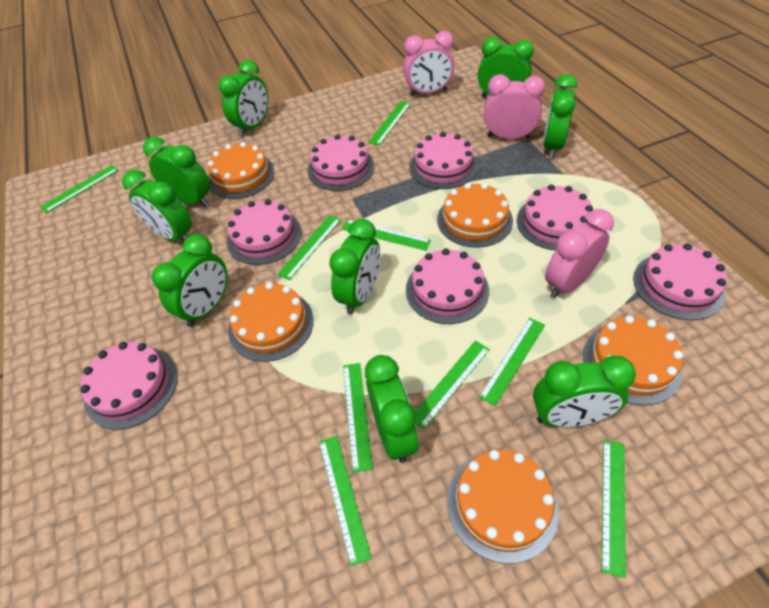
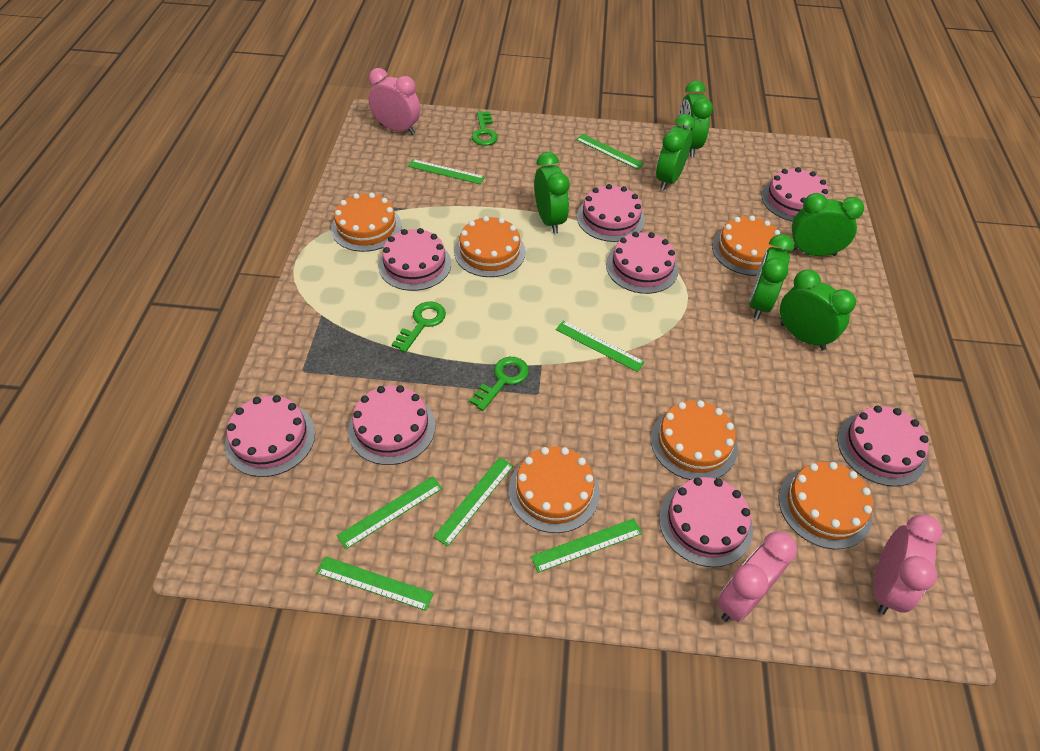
green clock: 9 -> 6
green key: 0 -> 3
green ruler: 9 -> 7
orange cake: 5 -> 6
pink cake: 7 -> 8

